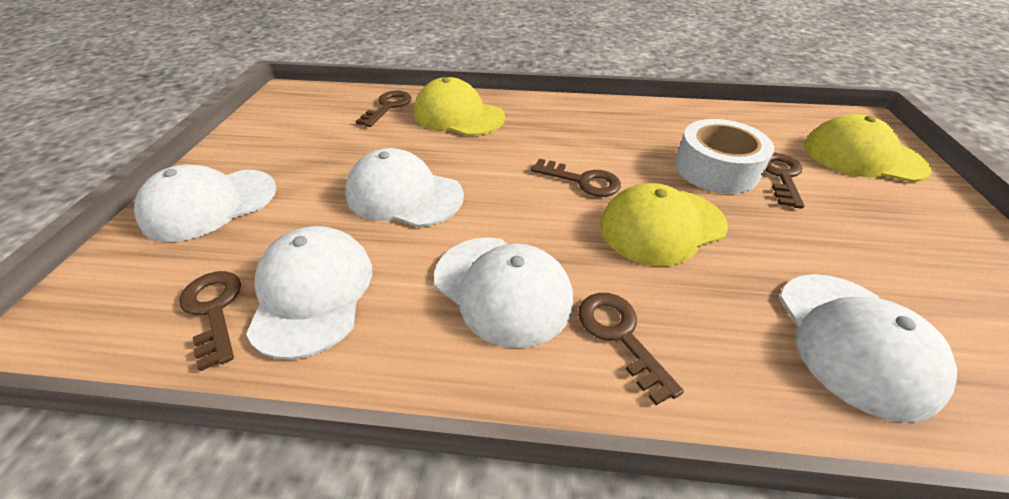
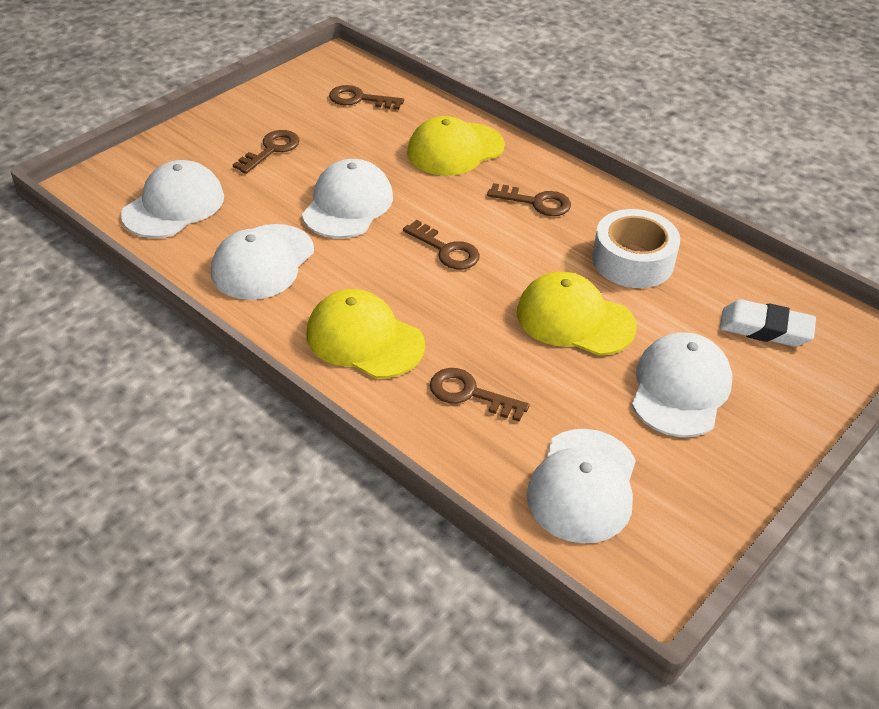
white eraser: 0 -> 1

